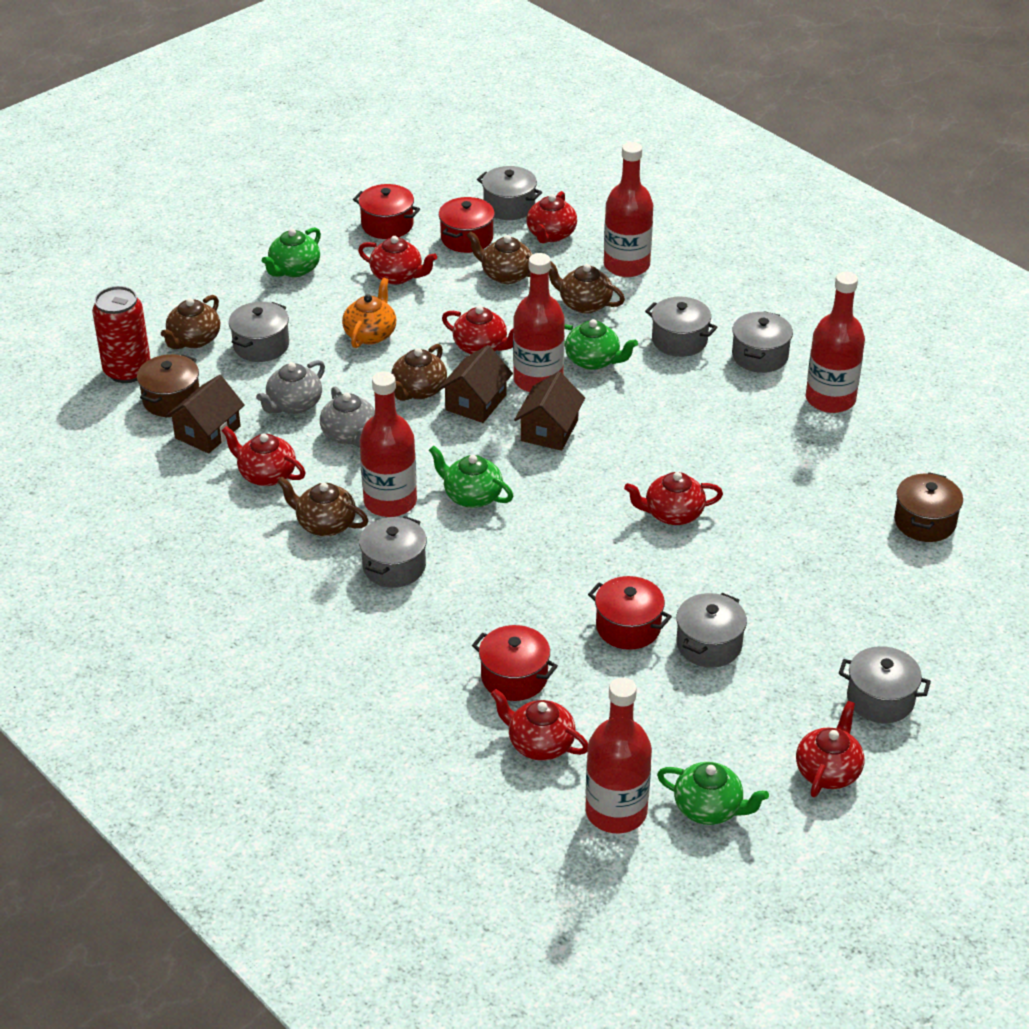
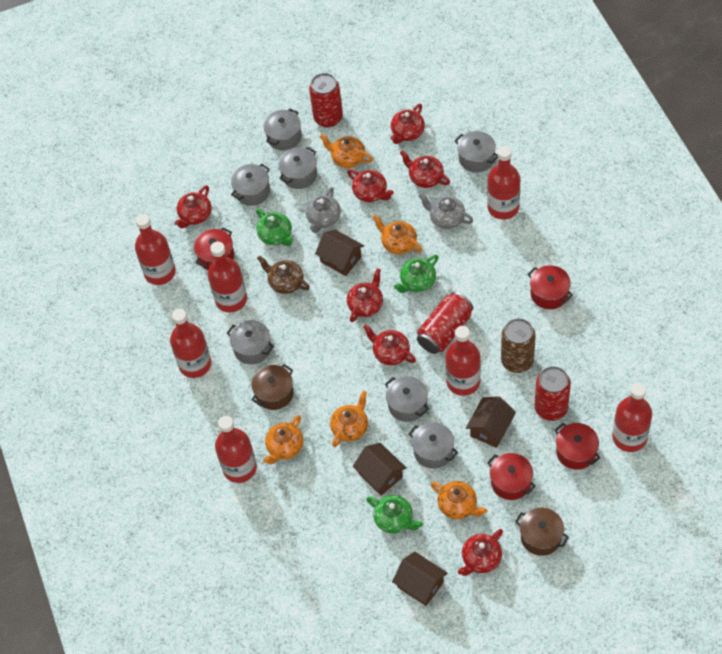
brown can: 0 -> 1
brown house: 3 -> 4
brown teapot: 5 -> 1
green teapot: 4 -> 3
orange teapot: 1 -> 5
red bottle: 5 -> 7
red can: 1 -> 3

